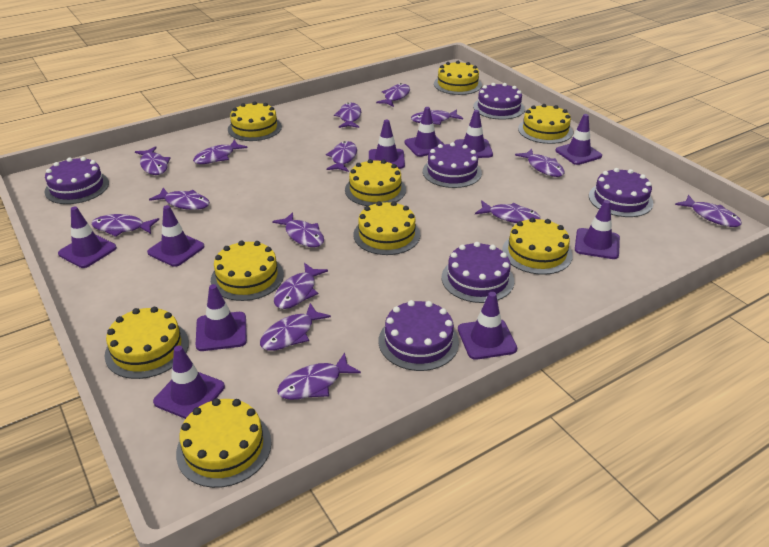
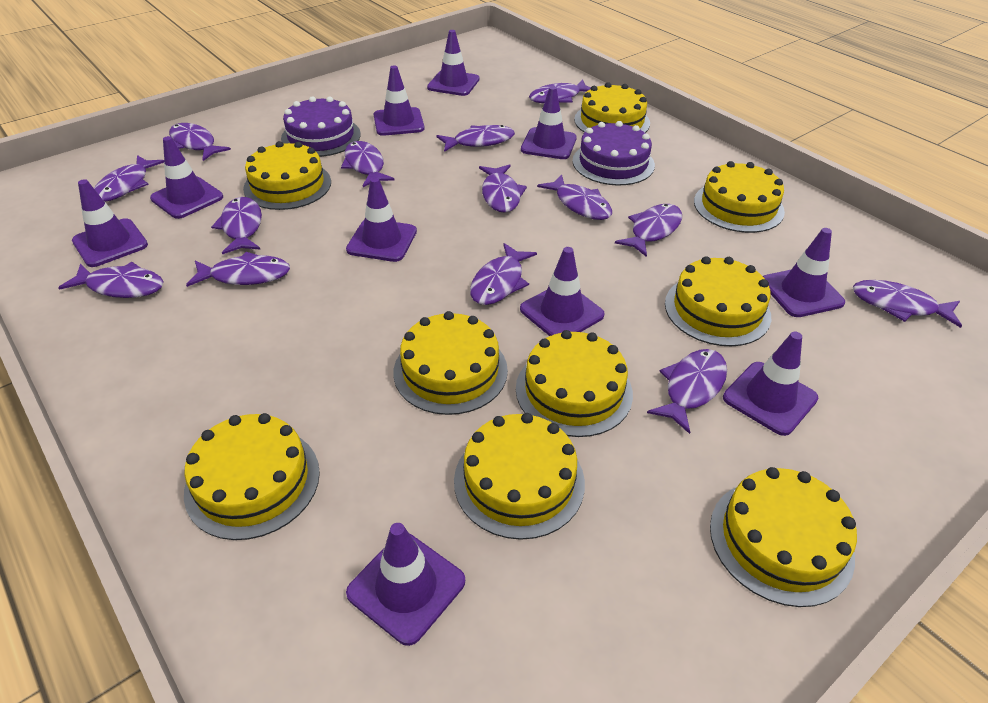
purple cake: 6 -> 2
purple fish: 15 -> 14

